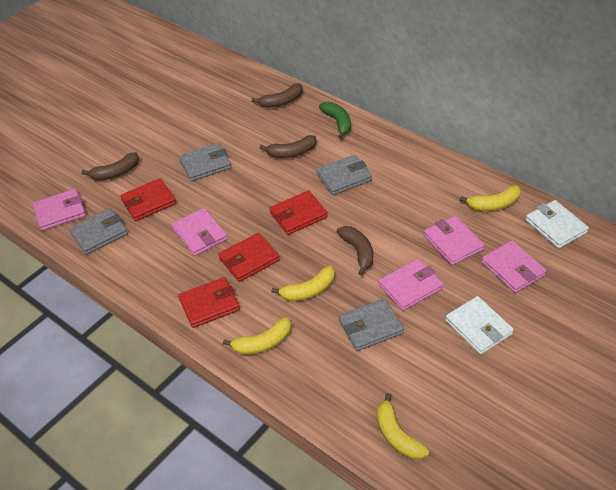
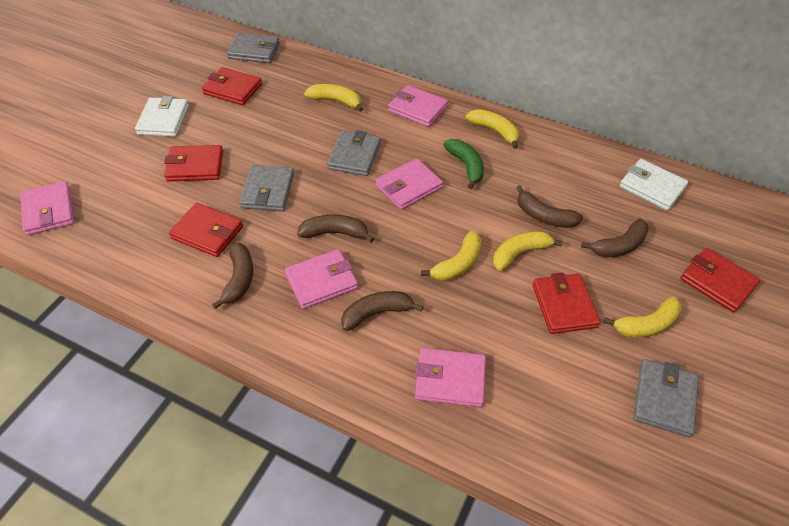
brown banana: 4 -> 5
red wallet: 4 -> 5
yellow banana: 4 -> 5

